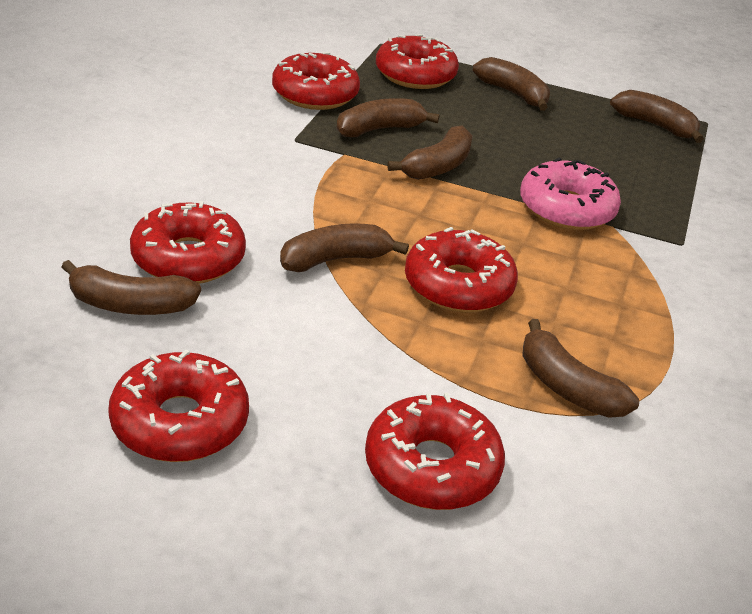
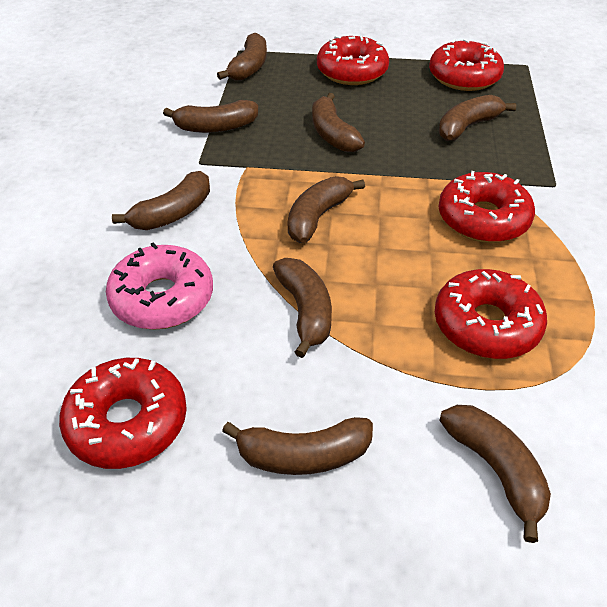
brown banana: 7 -> 9
red donut: 6 -> 5

